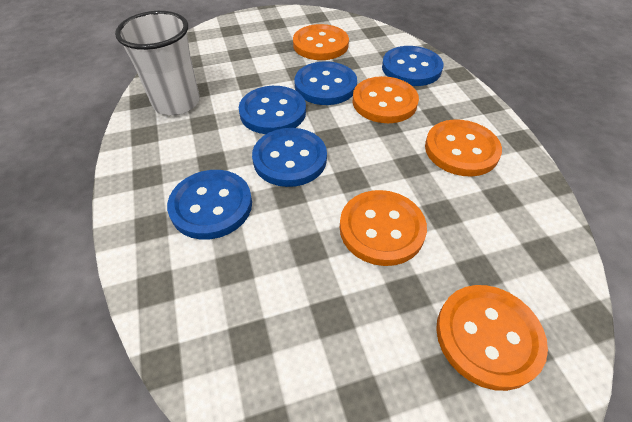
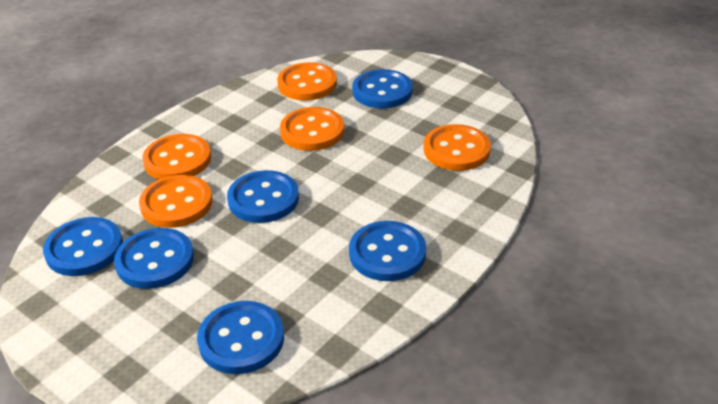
blue button: 5 -> 6
white cup: 1 -> 0

